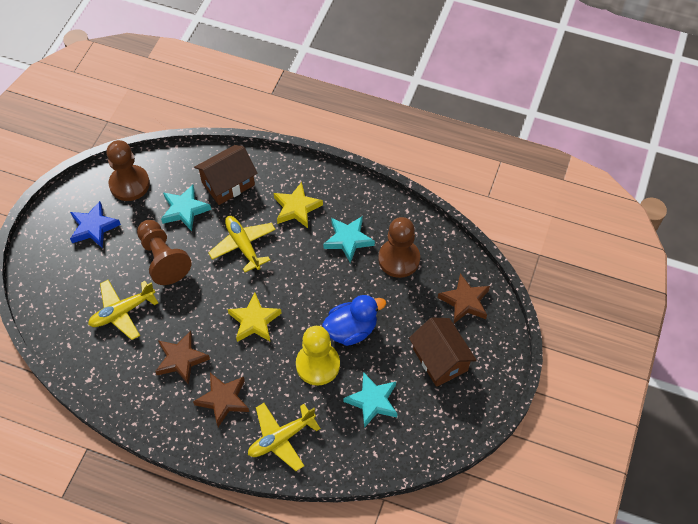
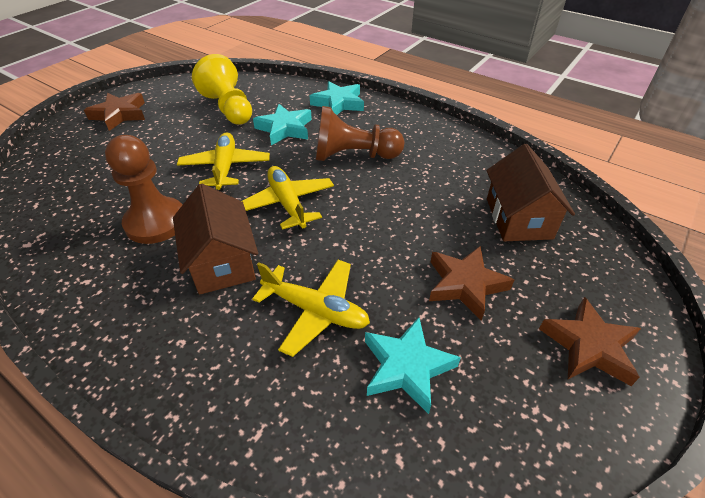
blue duck: 1 -> 0
blue star: 1 -> 0
brown pawn: 3 -> 2
yellow star: 2 -> 0

